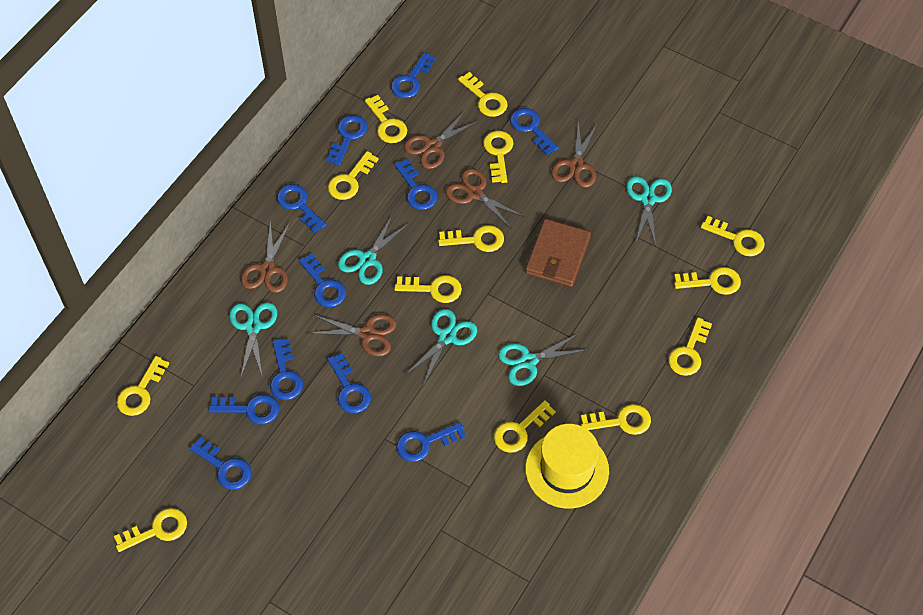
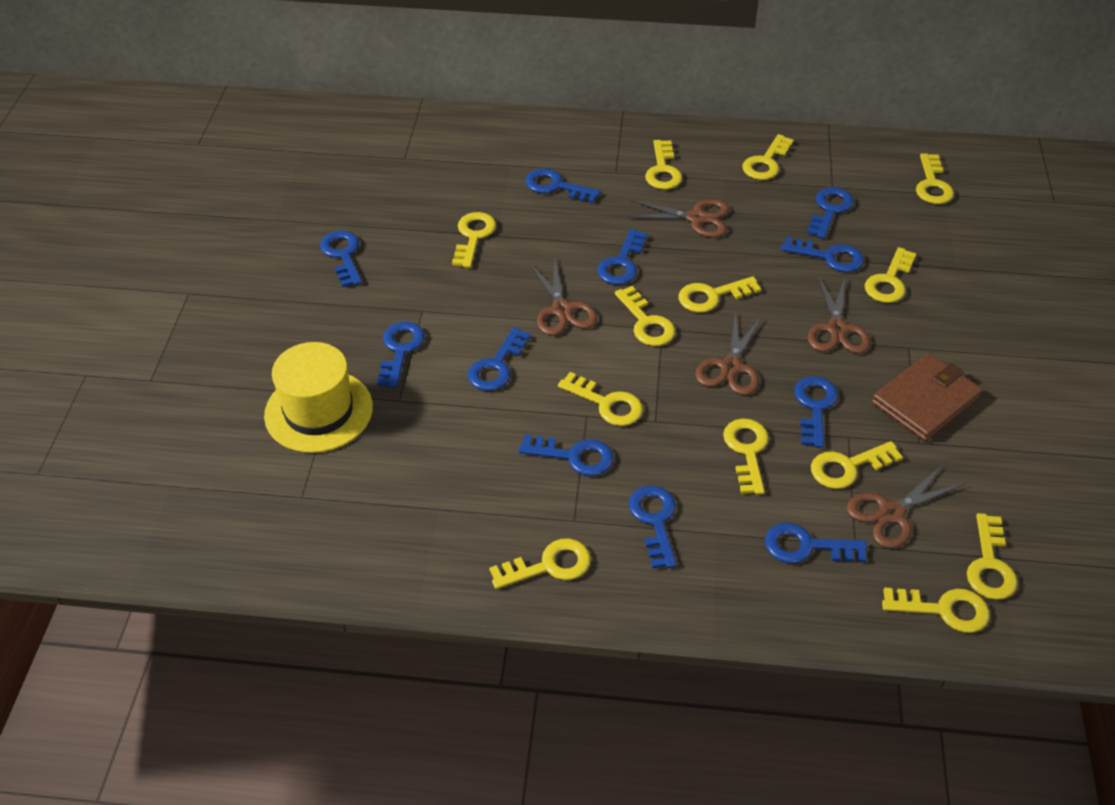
turquoise scissors: 5 -> 0

